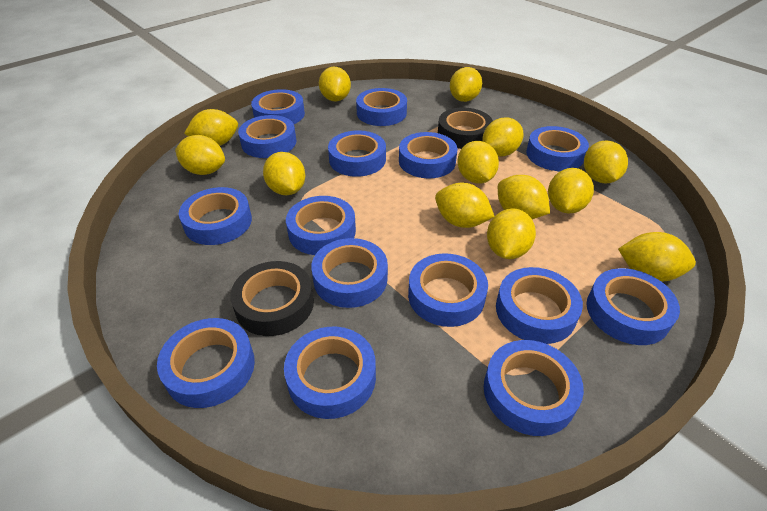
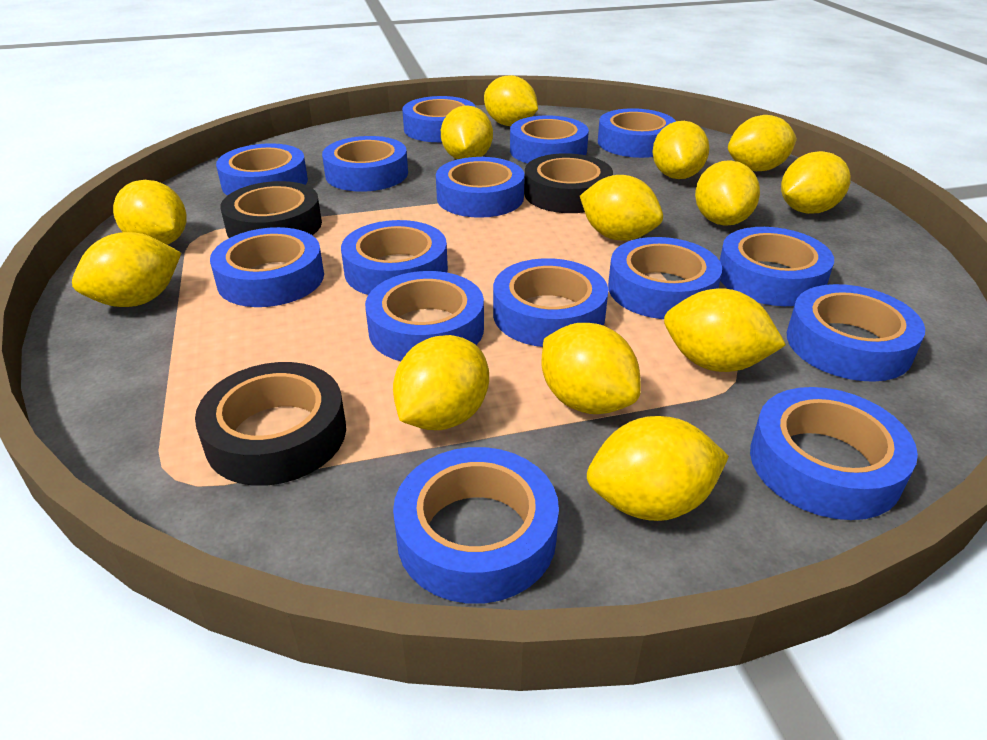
black tape: 2 -> 3

